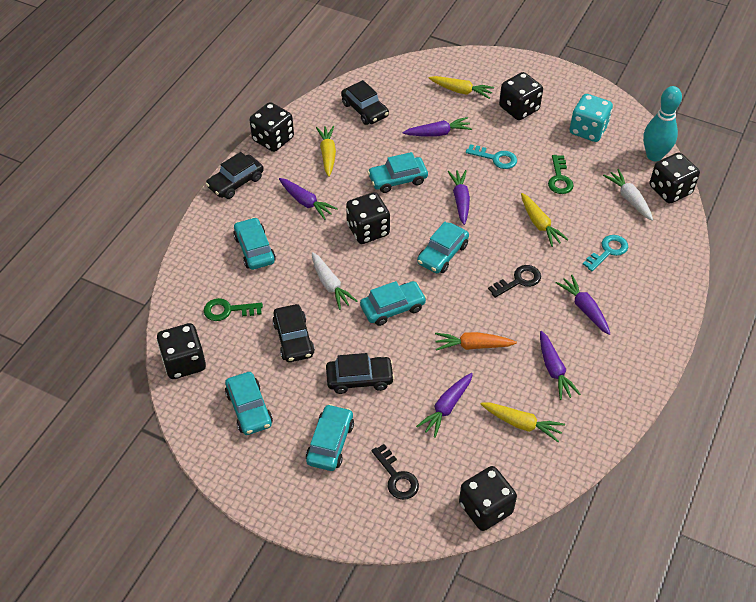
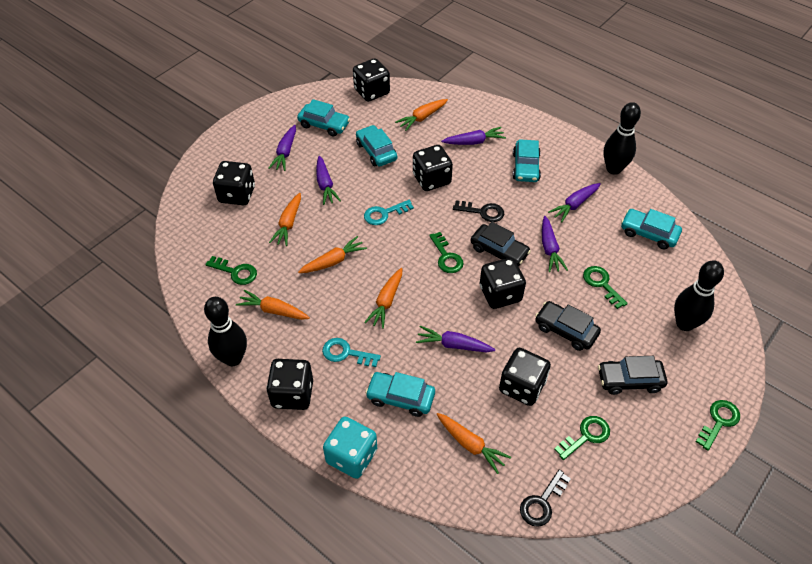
black bowling pin: 0 -> 3
black car: 4 -> 3
green key: 2 -> 5
orange carrot: 1 -> 6
turquoise bowling pin: 1 -> 0
turquoise car: 6 -> 5
white carrot: 2 -> 0
yellow carrot: 4 -> 0

